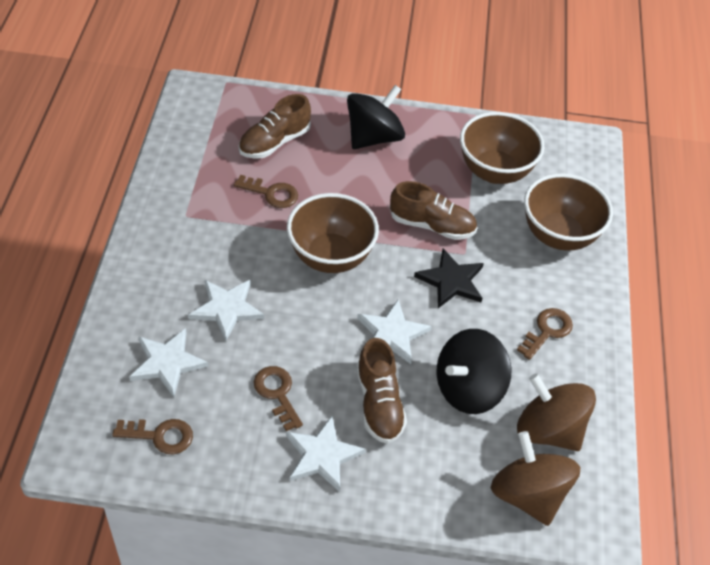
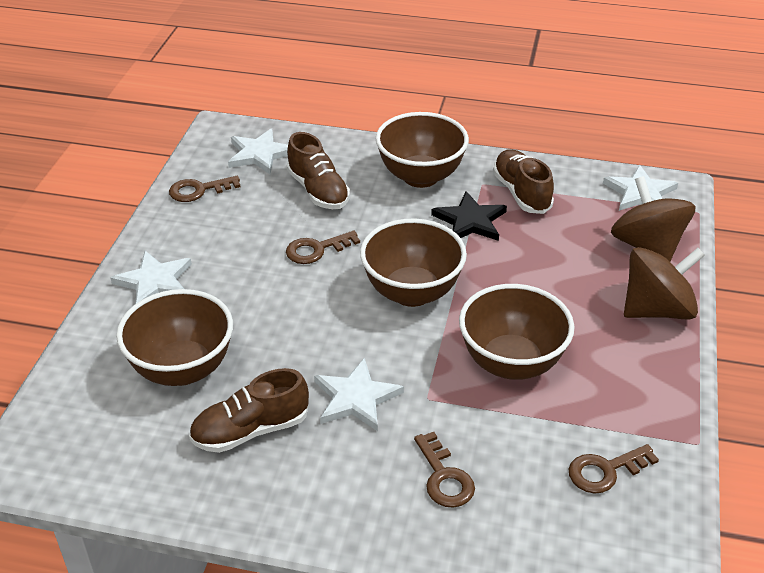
black spinning top: 2 -> 0
brown bowl: 3 -> 4

